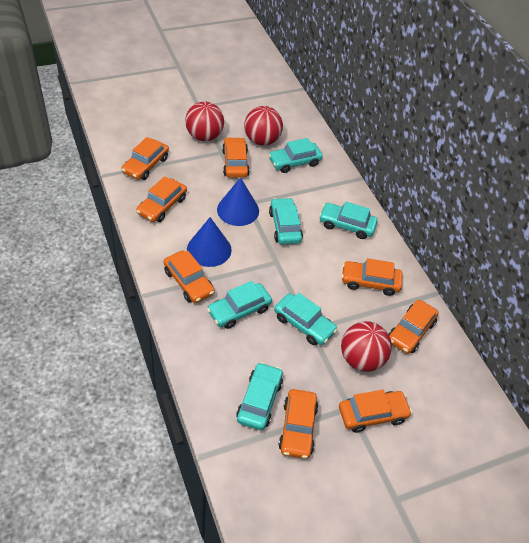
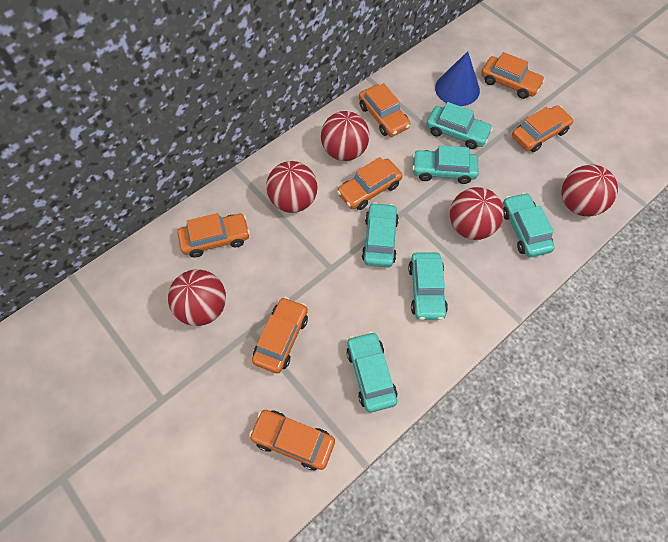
blue cone: 2 -> 1
orange car: 8 -> 7
red ball: 3 -> 5

